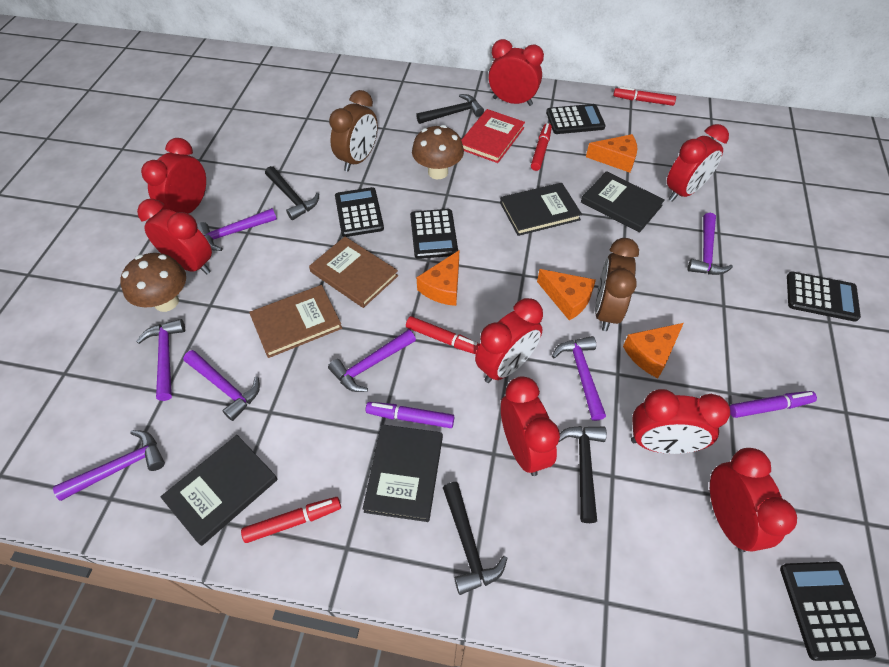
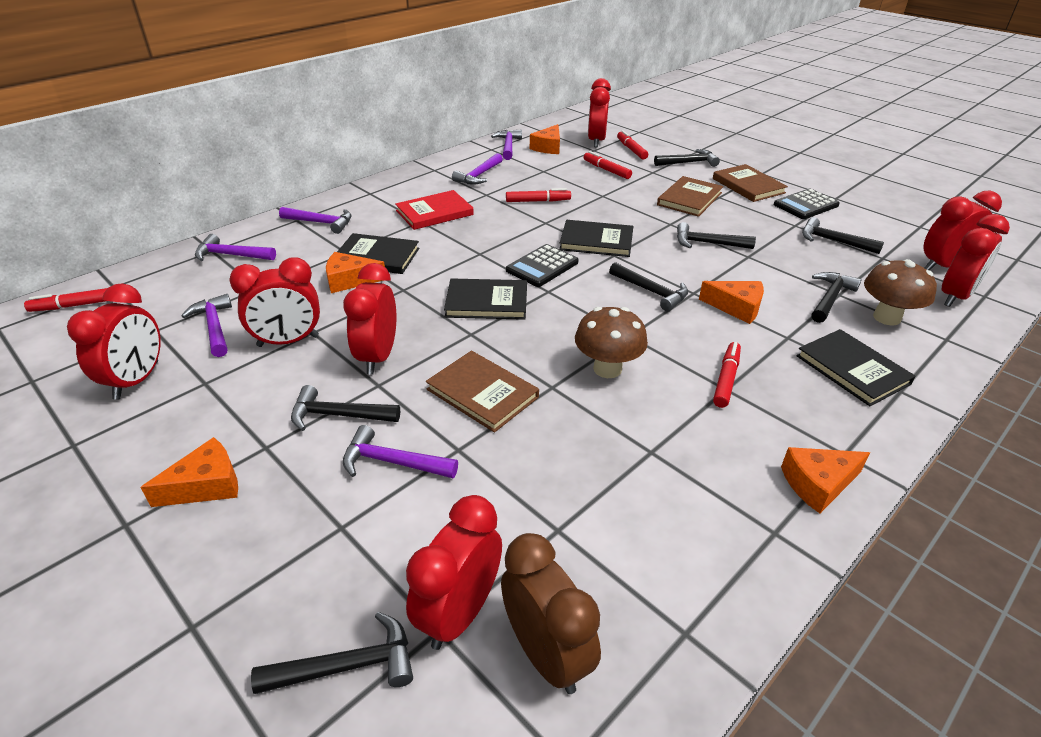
black calculator: 5 -> 2
black hammer: 4 -> 7
brown book: 2 -> 3
brown clock: 2 -> 1
orange cheese: 4 -> 5
purple hammer: 7 -> 6
purple marker: 2 -> 0
red clock: 8 -> 7
red marker: 4 -> 5

